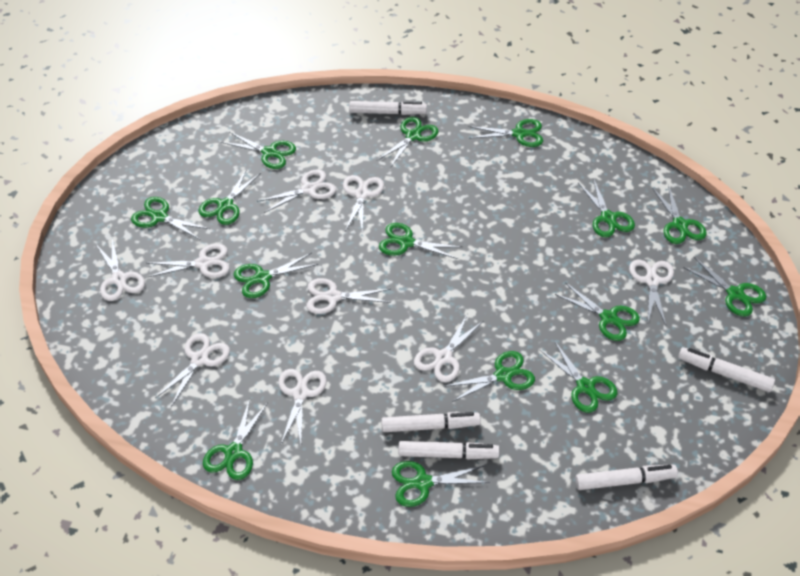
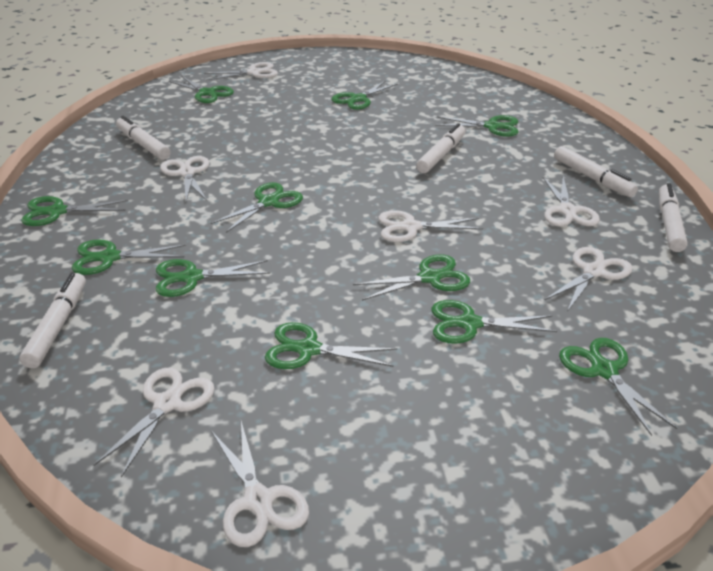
green scissors: 15 -> 11
white scissors: 9 -> 7

